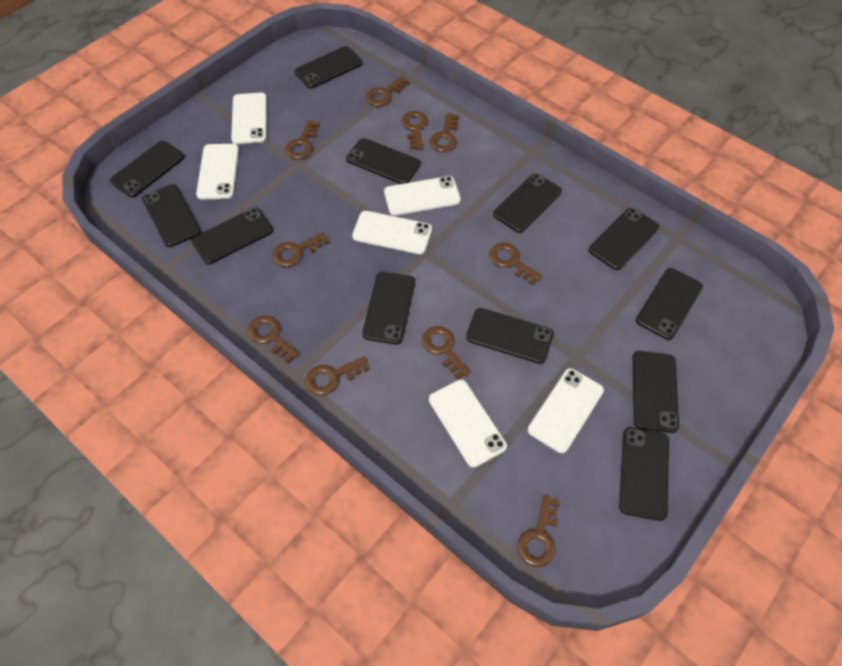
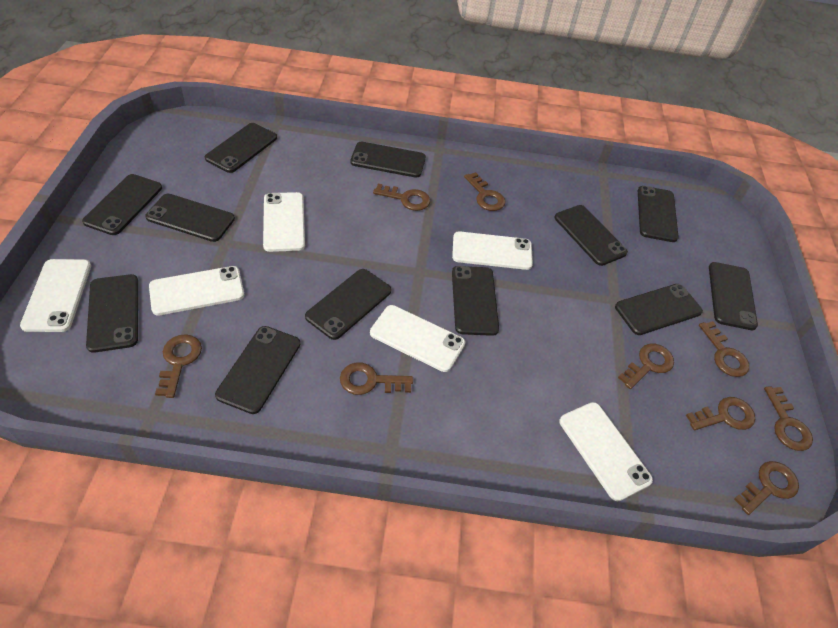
brown key: 10 -> 9

